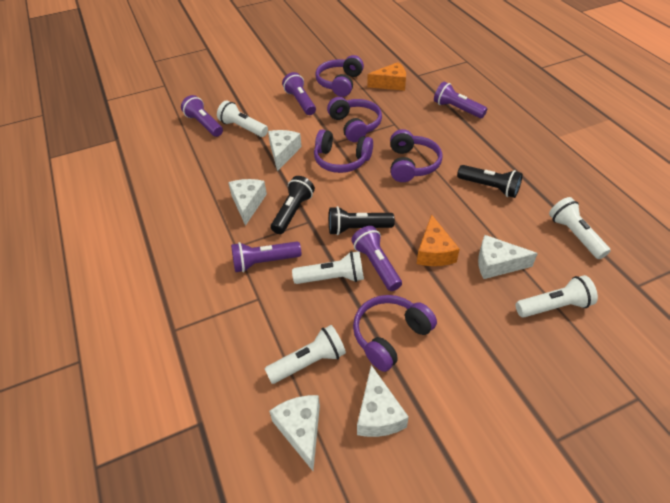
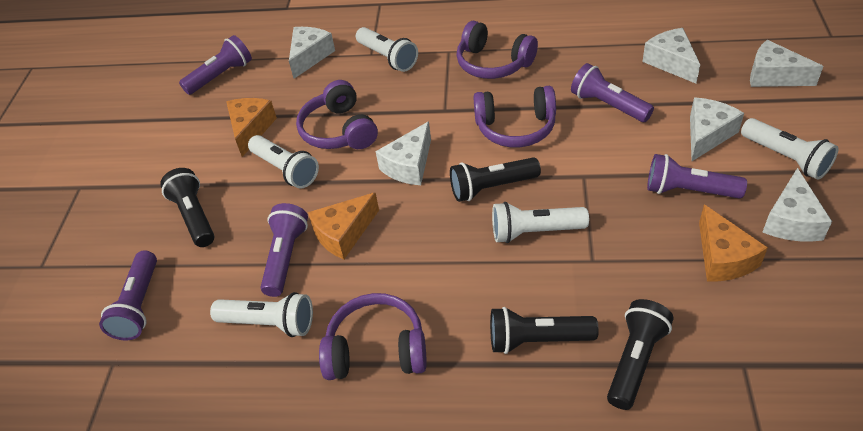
black flashlight: 3 -> 4
orange cheese: 2 -> 3
purple headphones: 5 -> 4
white cheese: 5 -> 6

